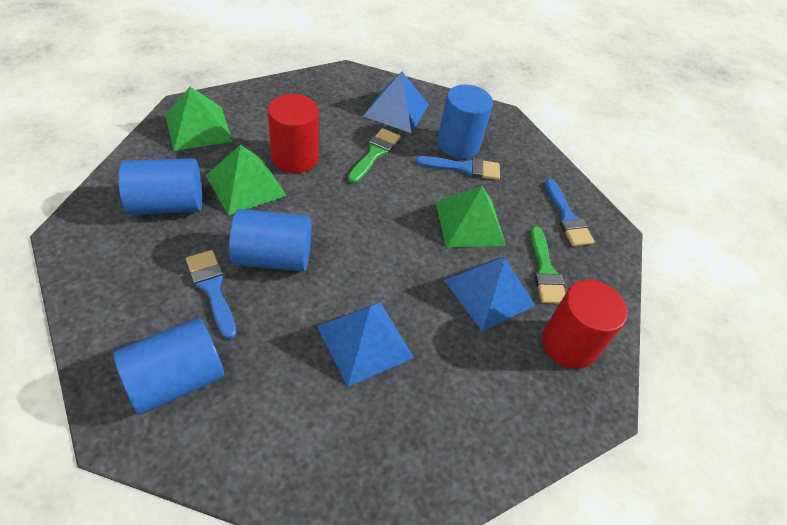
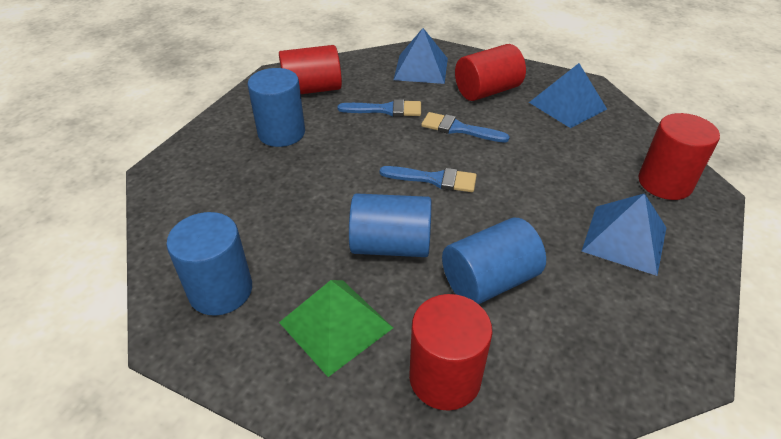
green brush: 2 -> 0
green pyramid: 3 -> 1
red cylinder: 2 -> 4

